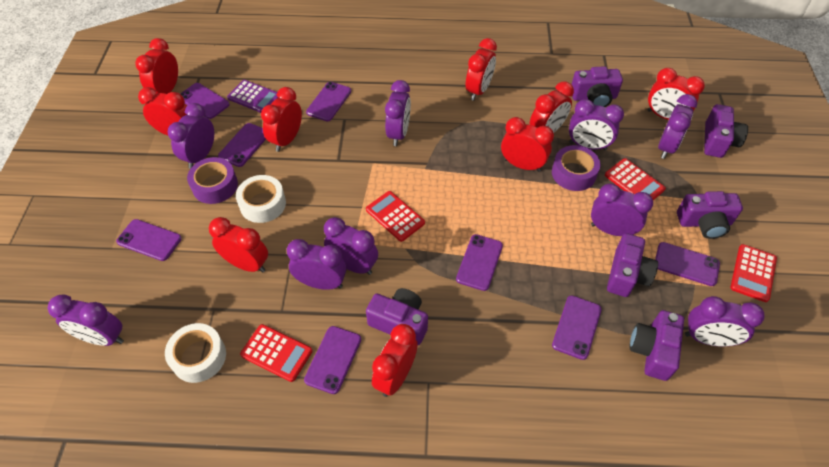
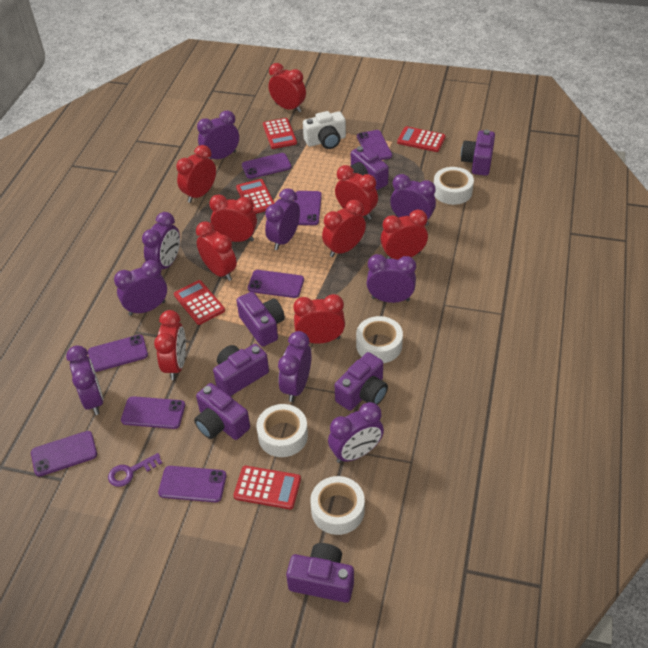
purple calculator: 1 -> 0
purple camera: 6 -> 7
purple key: 0 -> 1
purple tape: 2 -> 0
red calculator: 4 -> 5
white camera: 0 -> 1
white tape: 2 -> 4

